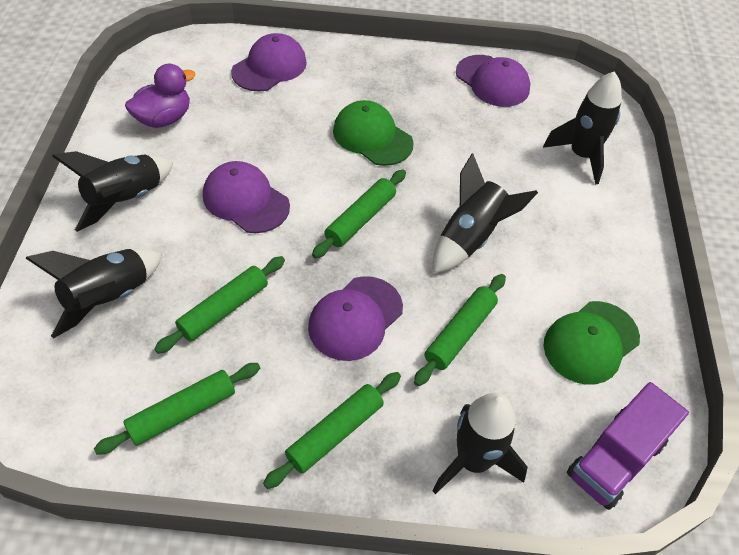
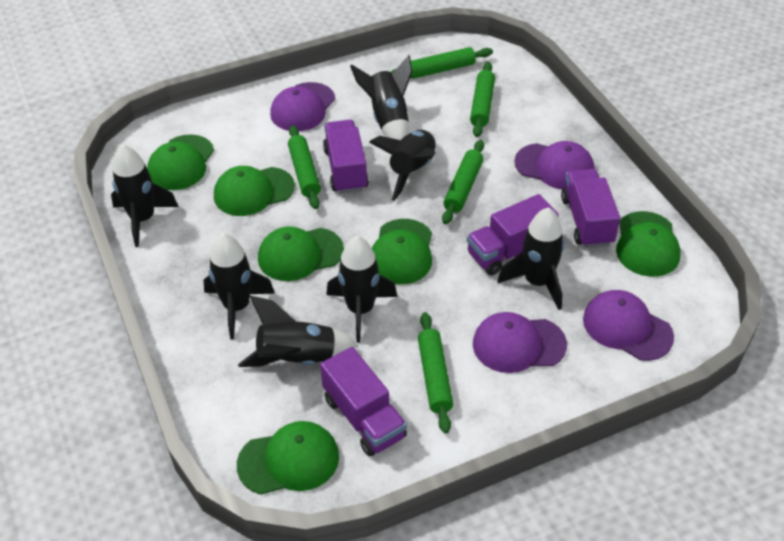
black rocket: 5 -> 7
green cap: 2 -> 6
purple duck: 1 -> 0
purple truck: 1 -> 4

